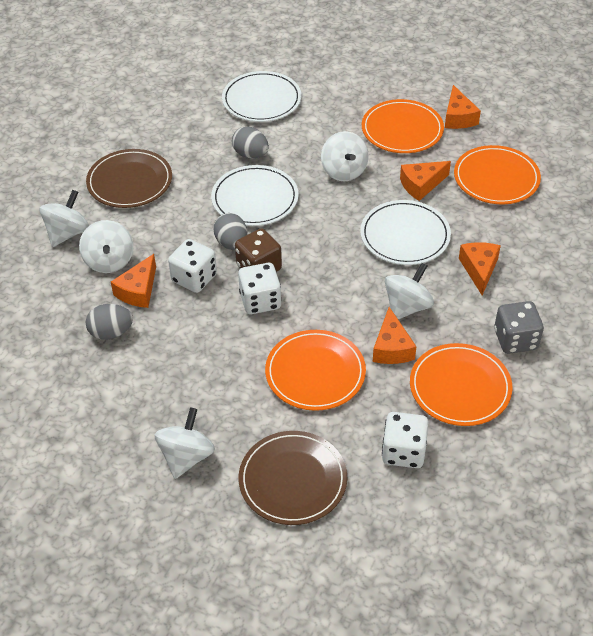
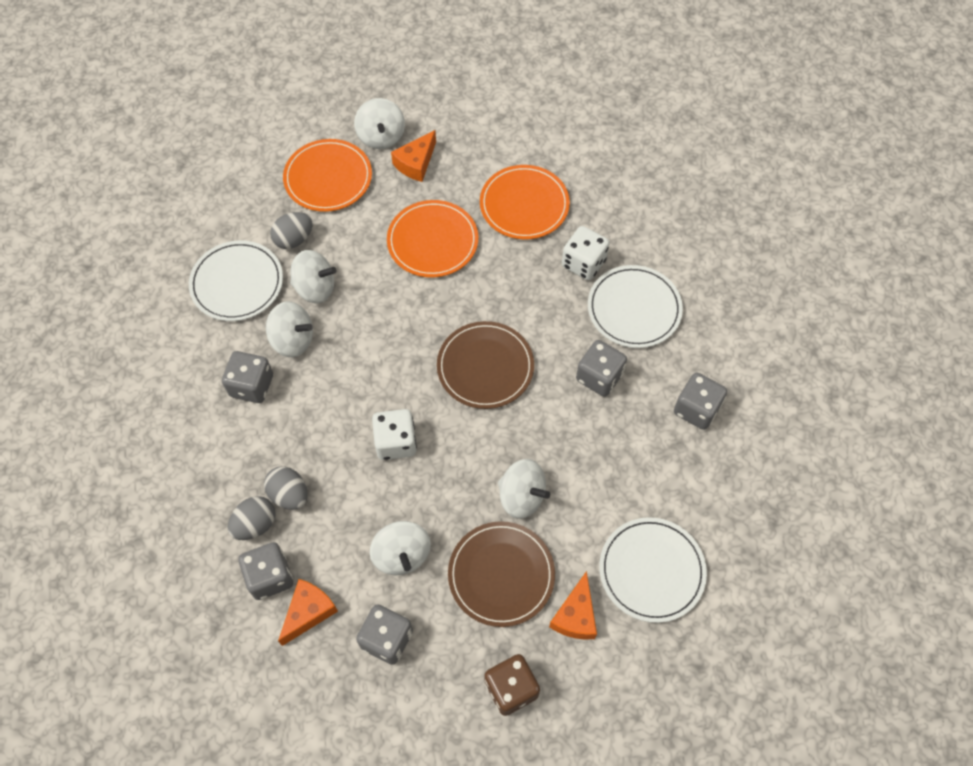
grey dice: 1 -> 5
orange cheese: 5 -> 3
orange plate: 4 -> 3
white dice: 3 -> 2

